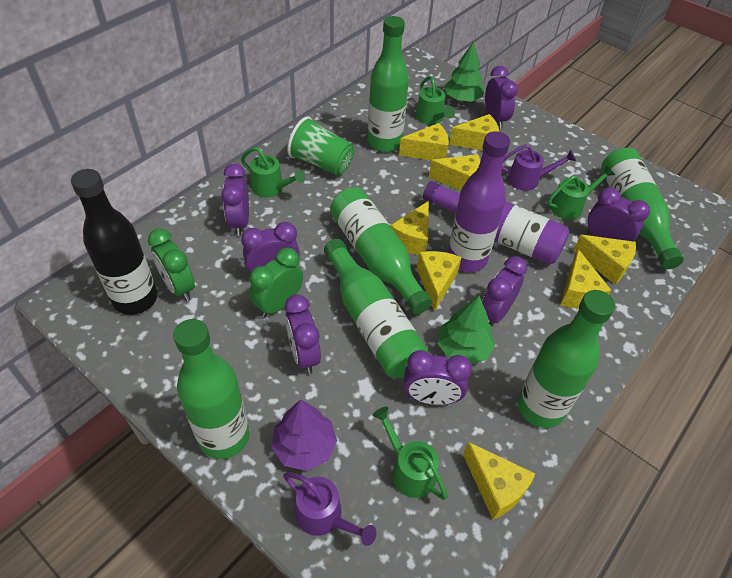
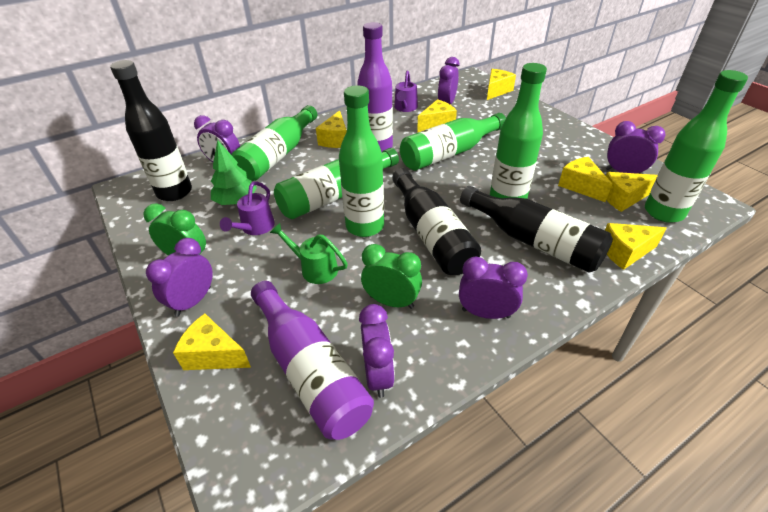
black bottle: 1 -> 3
green cup: 1 -> 0
green tree: 2 -> 1
green watering can: 4 -> 1
purple clock: 7 -> 6
purple tree: 1 -> 0
yellow cheese: 8 -> 7

